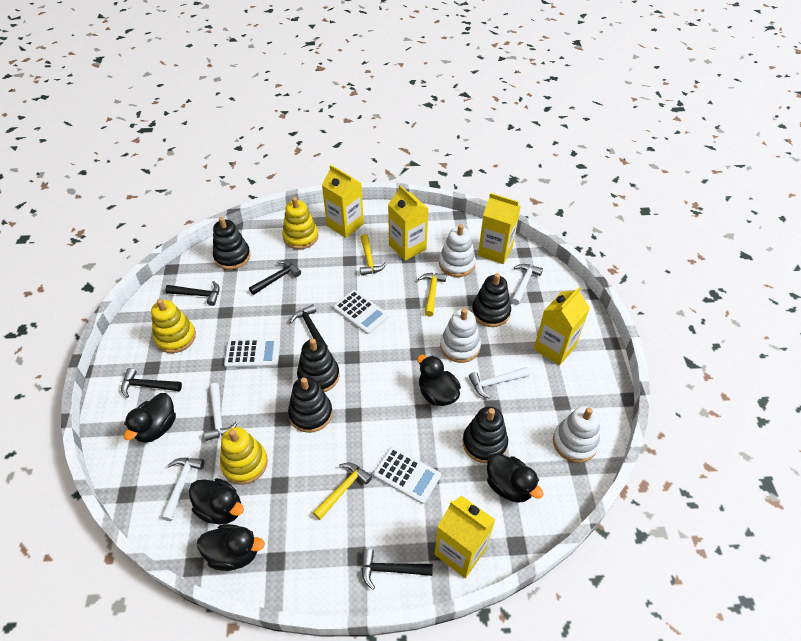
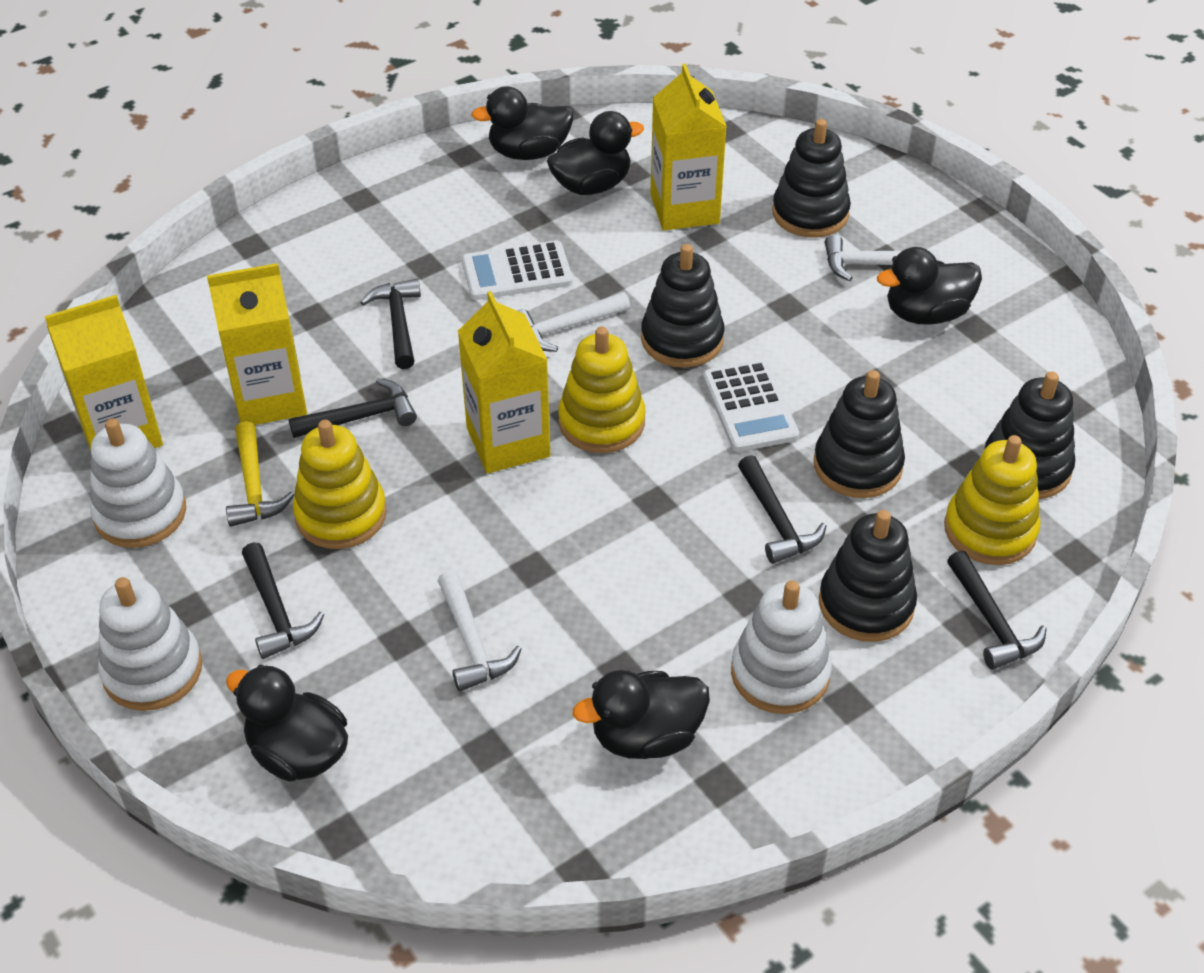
white calculator: 3 -> 2
white hammer: 4 -> 3
yellow carton: 5 -> 4
yellow hammer: 3 -> 1

